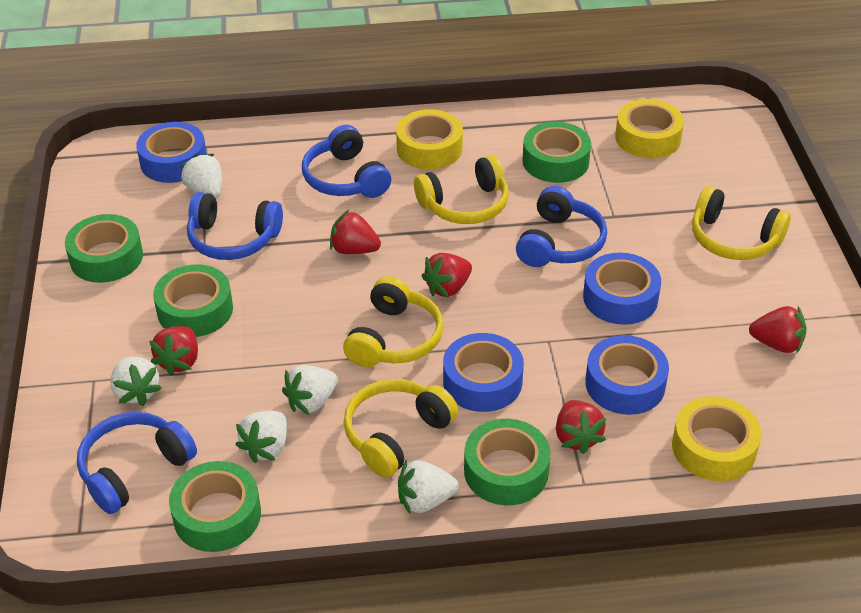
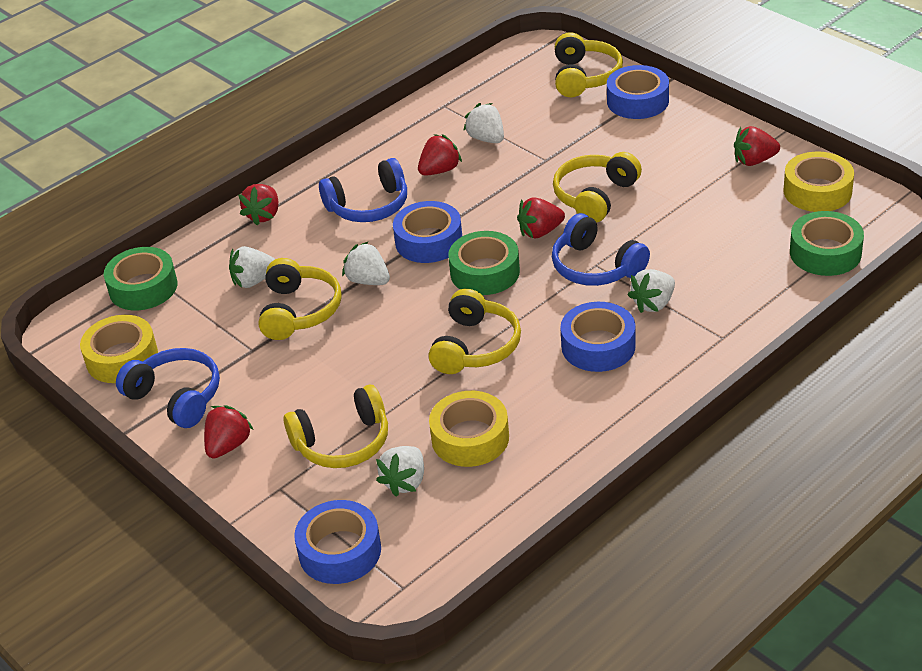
blue headphones: 4 -> 3
green tape: 5 -> 3
yellow headphones: 4 -> 5

